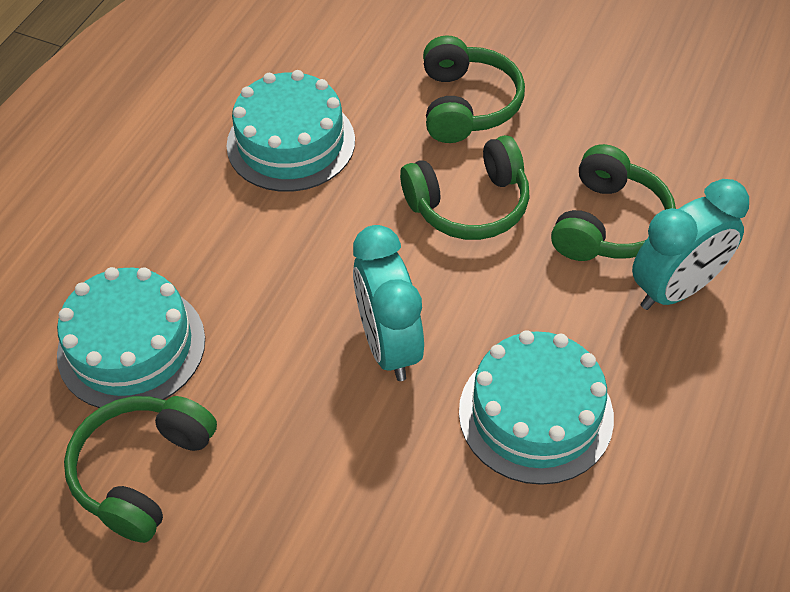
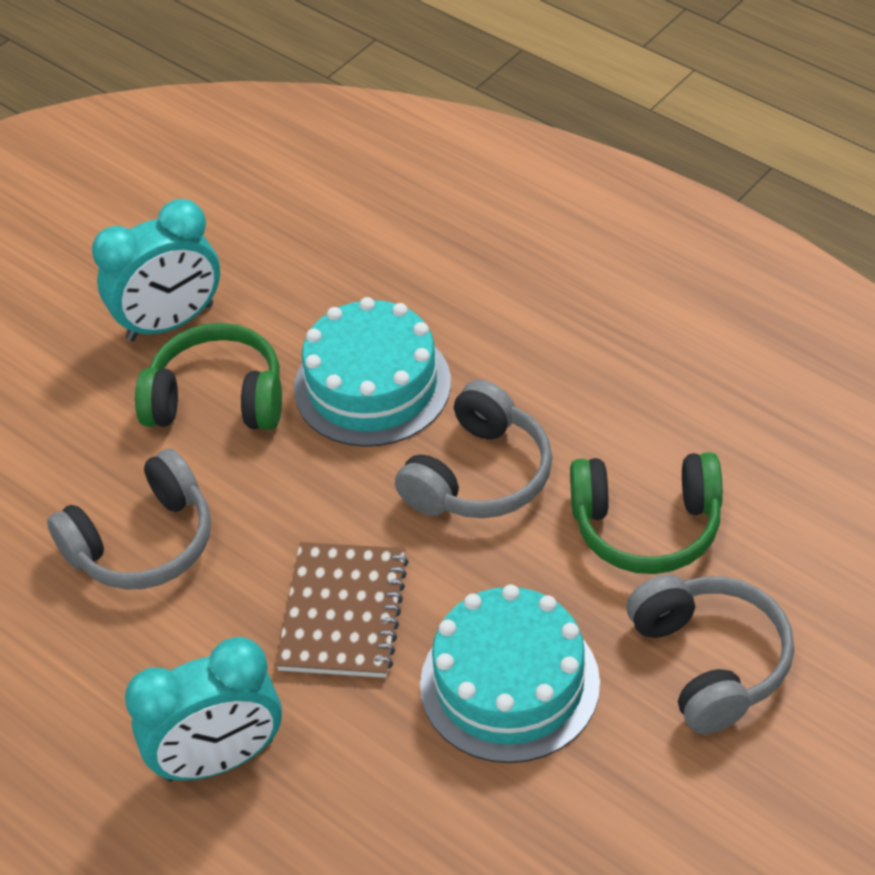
brown notebook: 0 -> 1
green headphones: 4 -> 2
grey headphones: 0 -> 3
turquoise cake: 3 -> 2

